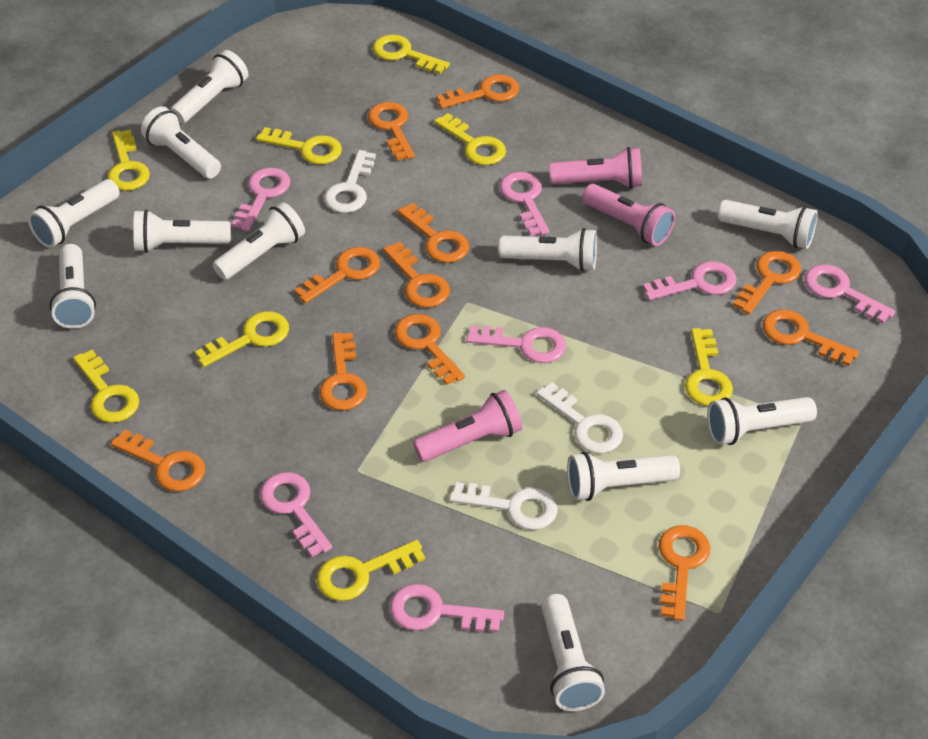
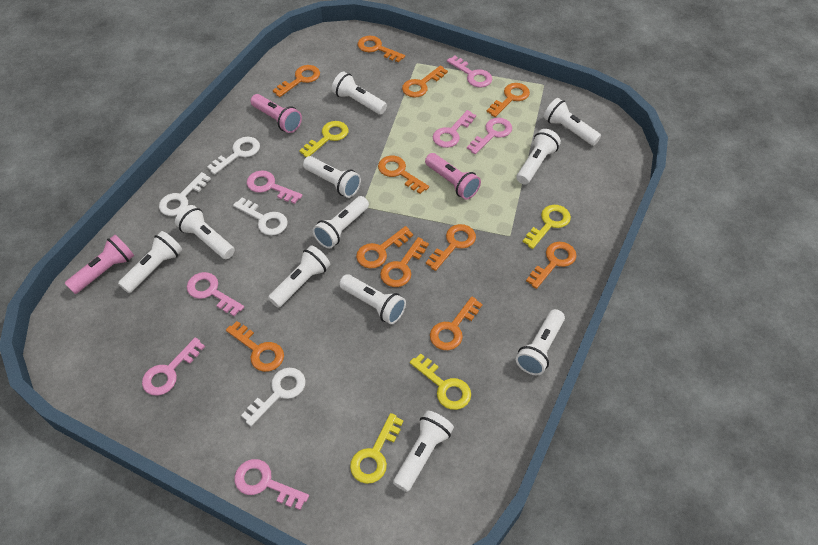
white key: 3 -> 4
yellow key: 8 -> 4

